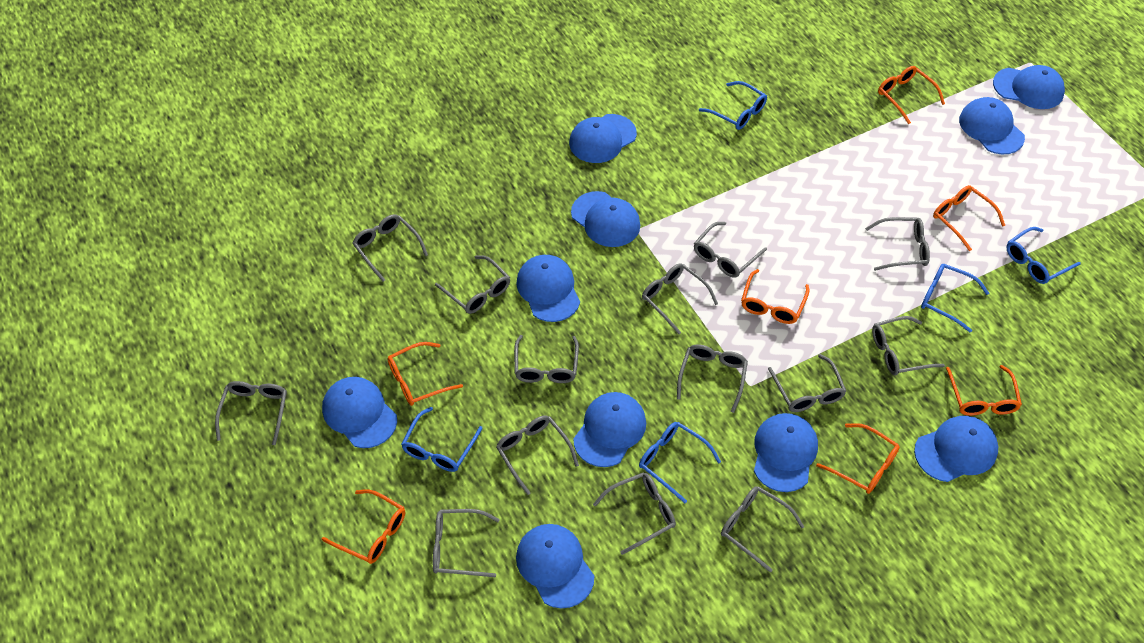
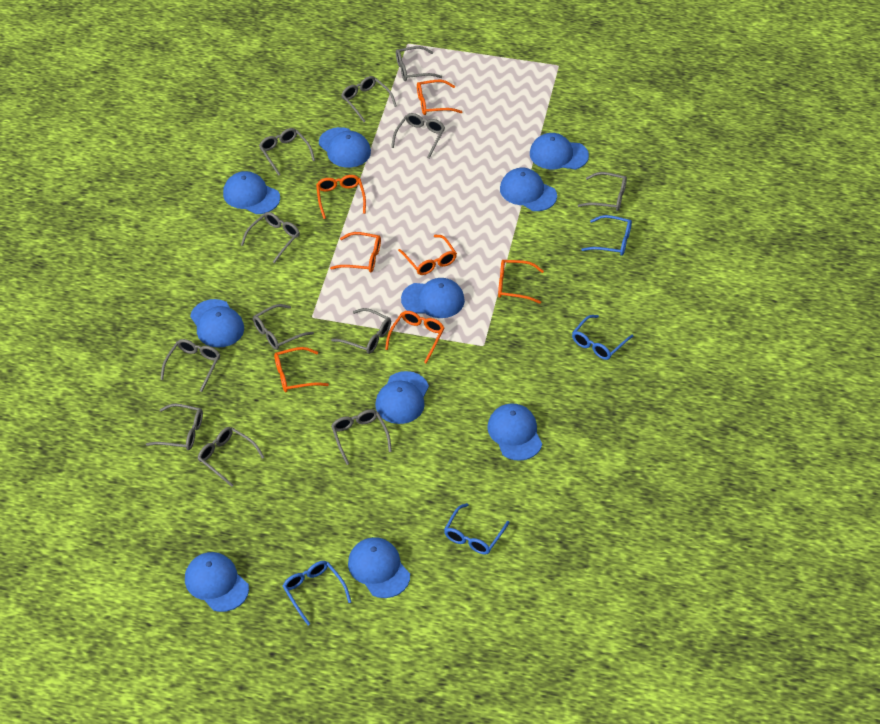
blue glasses: 5 -> 4
grey glasses: 14 -> 12

